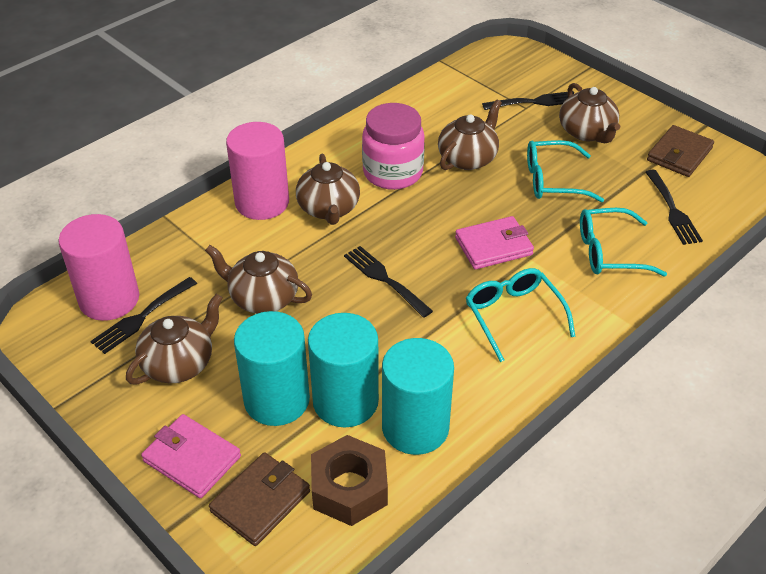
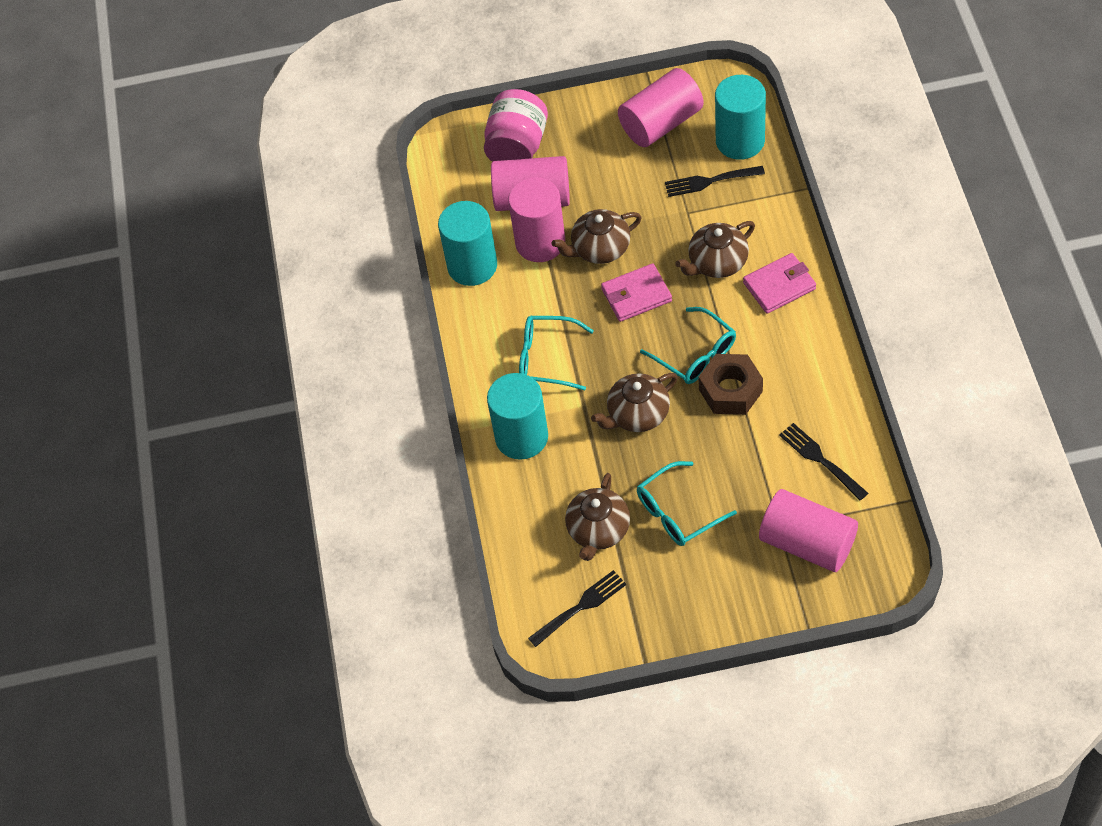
black fork: 4 -> 3
brown teapot: 5 -> 4
brown wallet: 2 -> 0
pink cylinder: 2 -> 4

